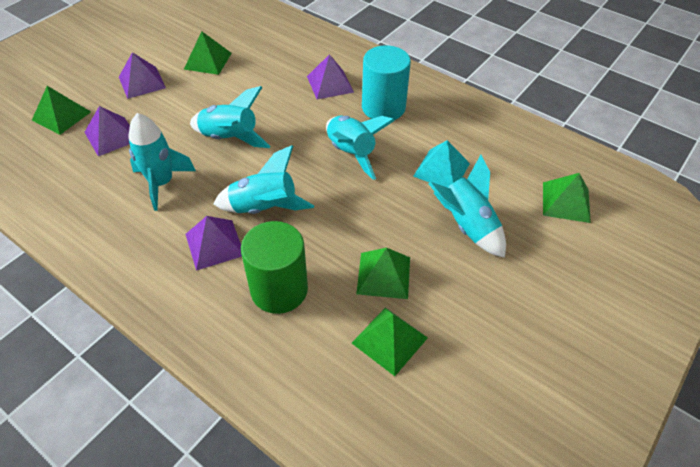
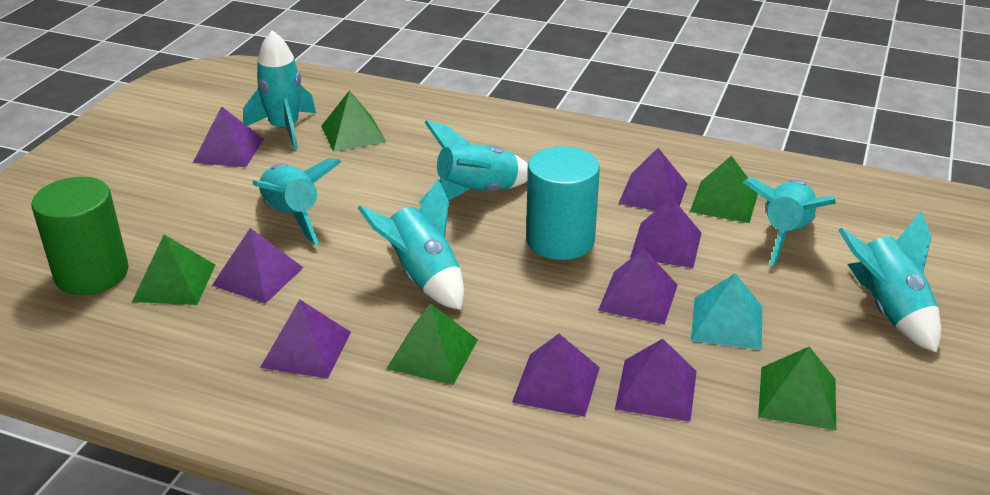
purple pyramid: 4 -> 8
turquoise rocket: 5 -> 6

